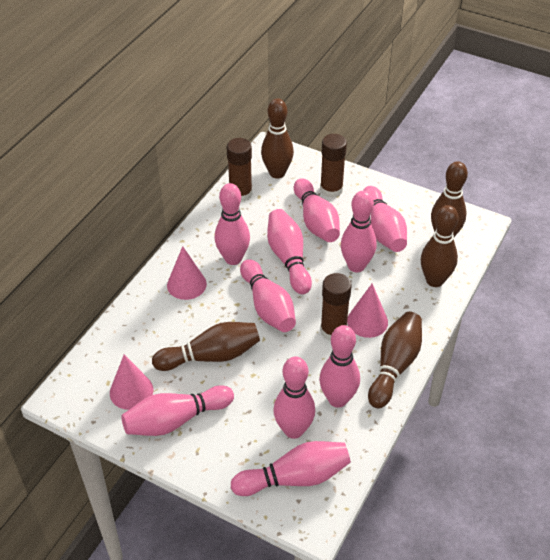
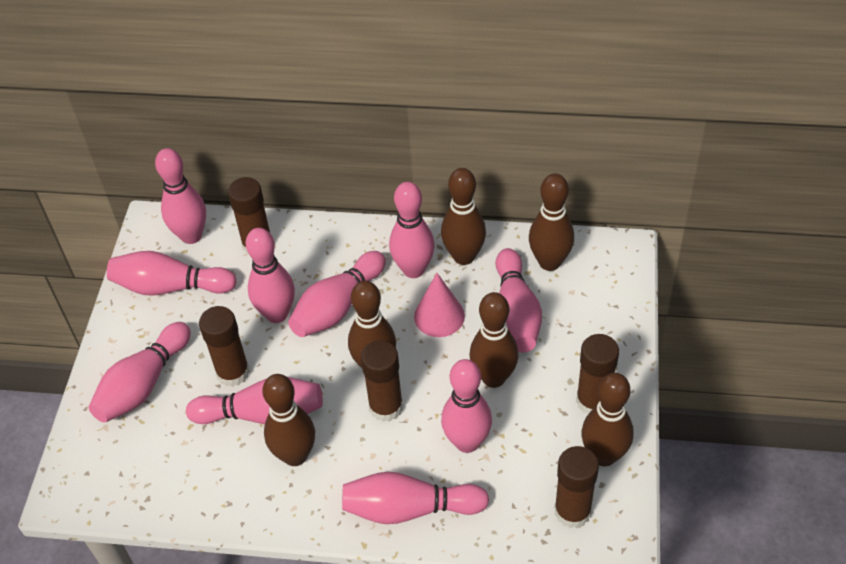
brown bowling pin: 5 -> 6
brown glue stick: 3 -> 5
pink cone: 3 -> 1

